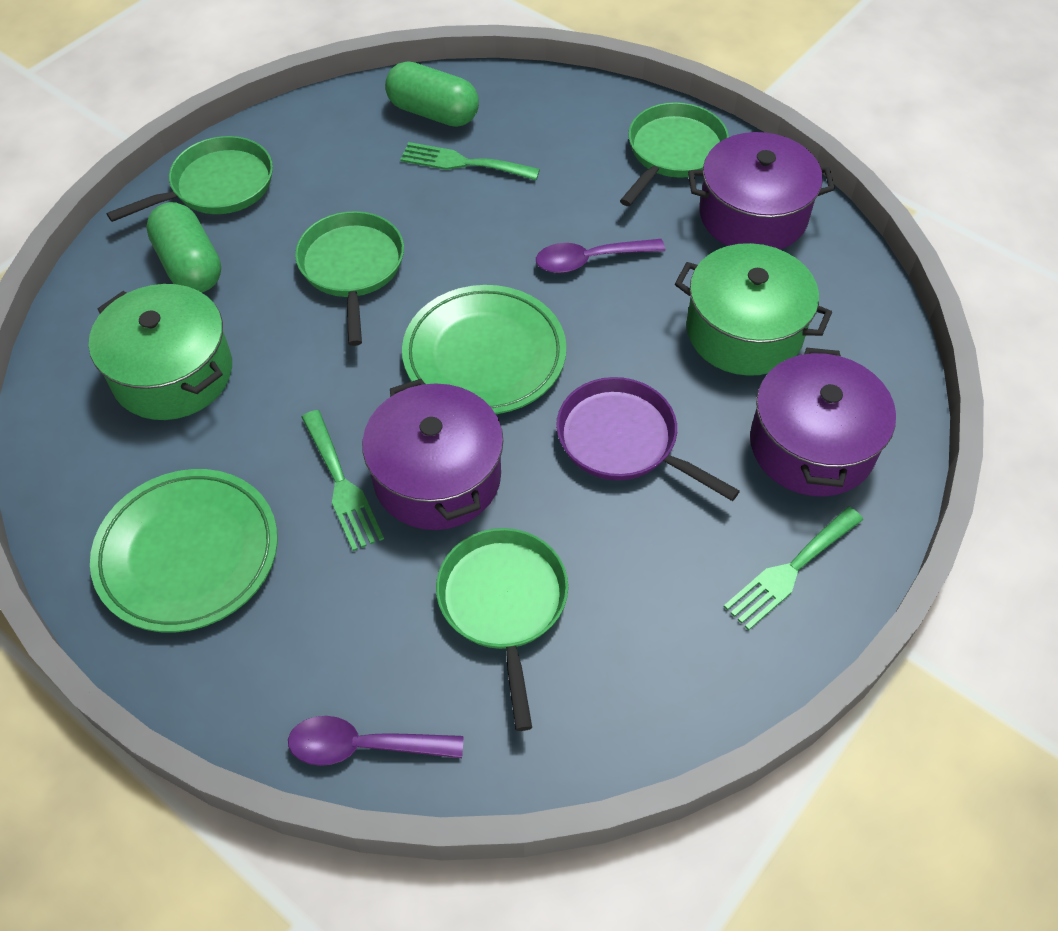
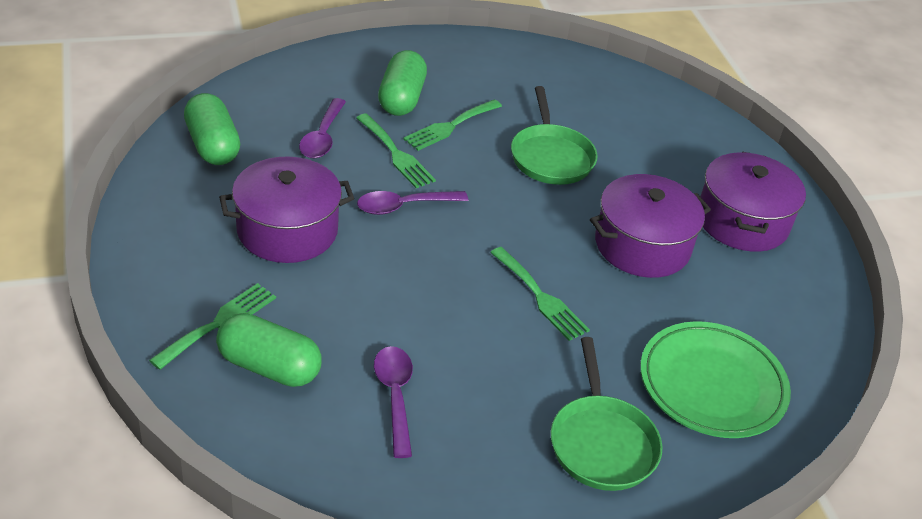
green capsule: 2 -> 3
green fork: 3 -> 4
green pan: 4 -> 2
green plate: 2 -> 1
green pot: 2 -> 0
purple pan: 1 -> 0
purple spoon: 2 -> 3

